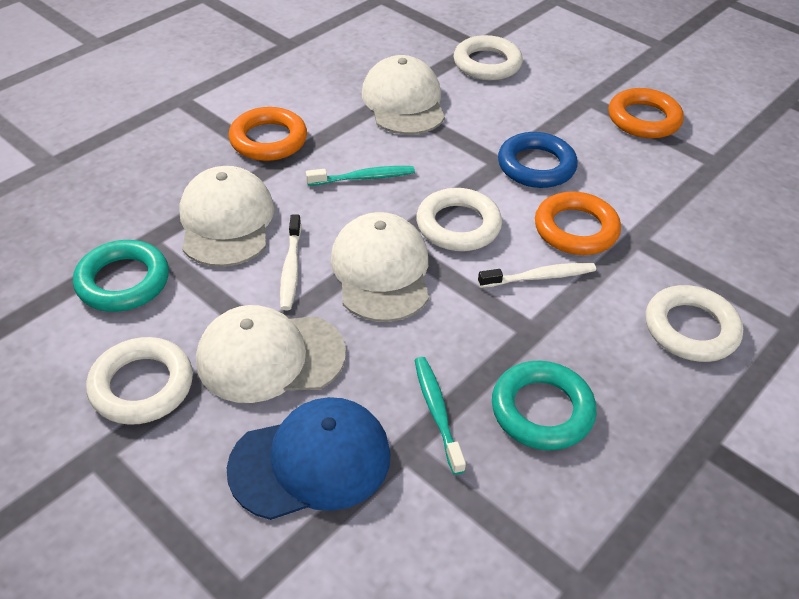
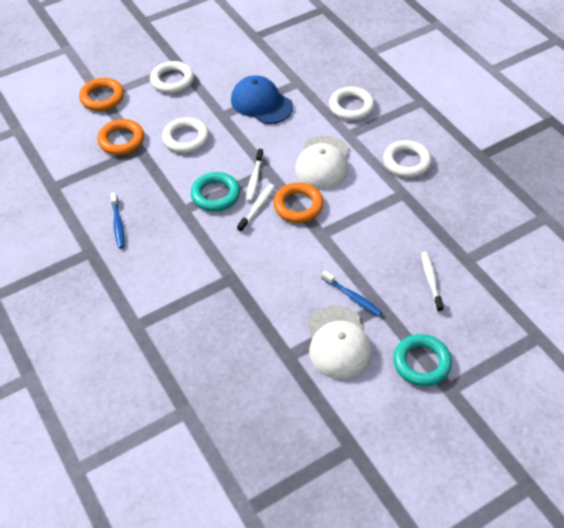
blue ring: 1 -> 0
blue toothbrush: 0 -> 2
turquoise toothbrush: 2 -> 0
white cap: 4 -> 2
white toothbrush: 2 -> 3

